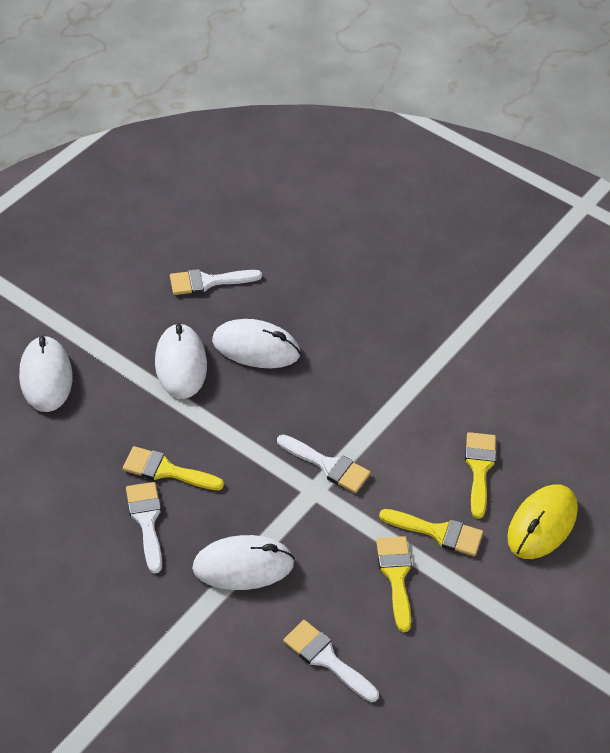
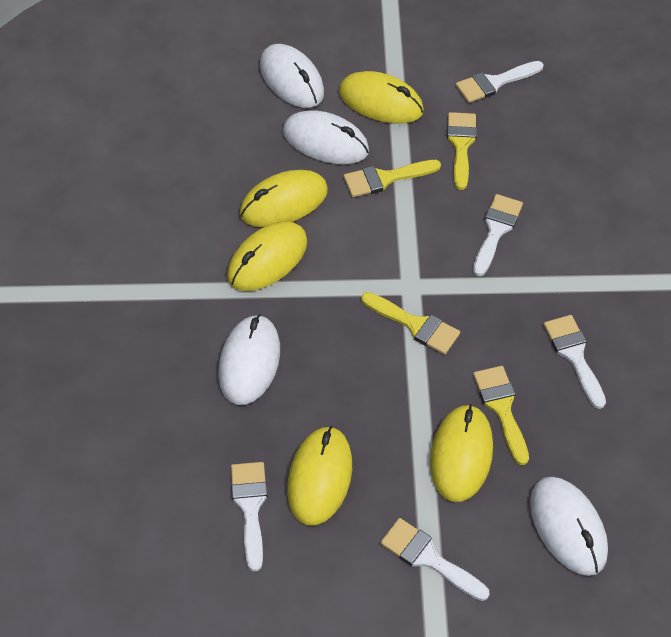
white brush: 4 -> 5
yellow mouse: 1 -> 5

